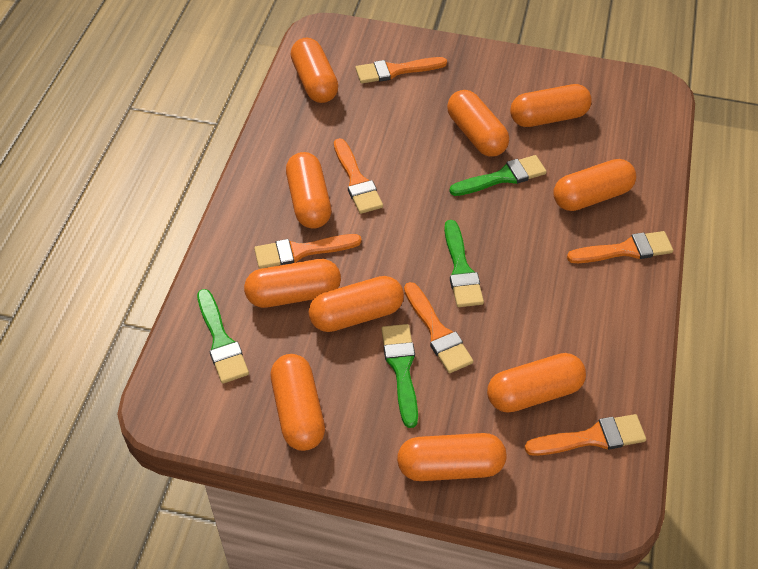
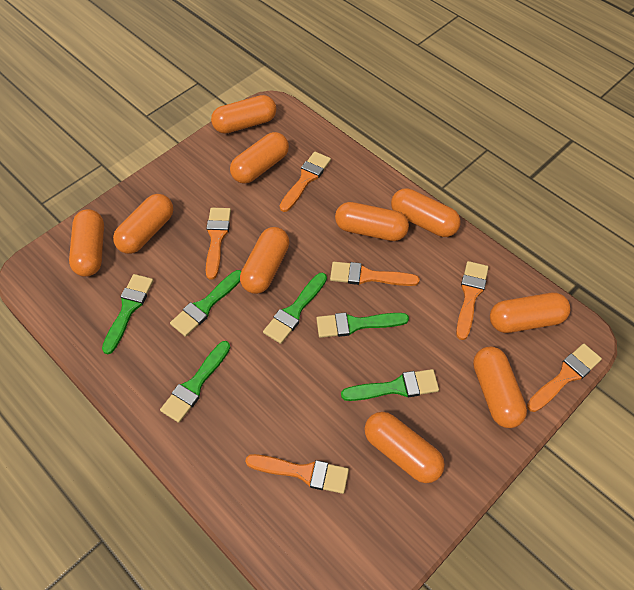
green brush: 4 -> 6

